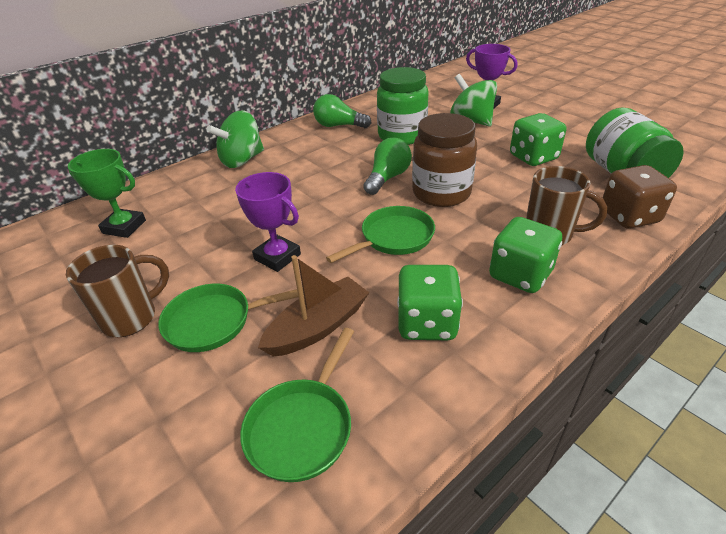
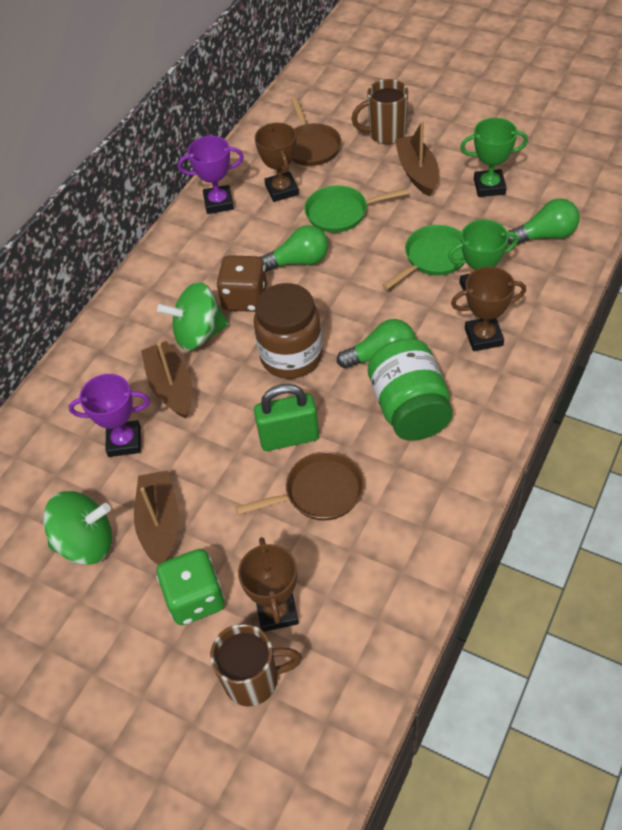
brown boat: 1 -> 3
brown pan: 0 -> 2
brown trophy: 0 -> 3
green dice: 3 -> 1
green jar: 2 -> 1
green light bulb: 2 -> 3
green padlock: 0 -> 1
green pan: 3 -> 2
green trophy: 1 -> 2

